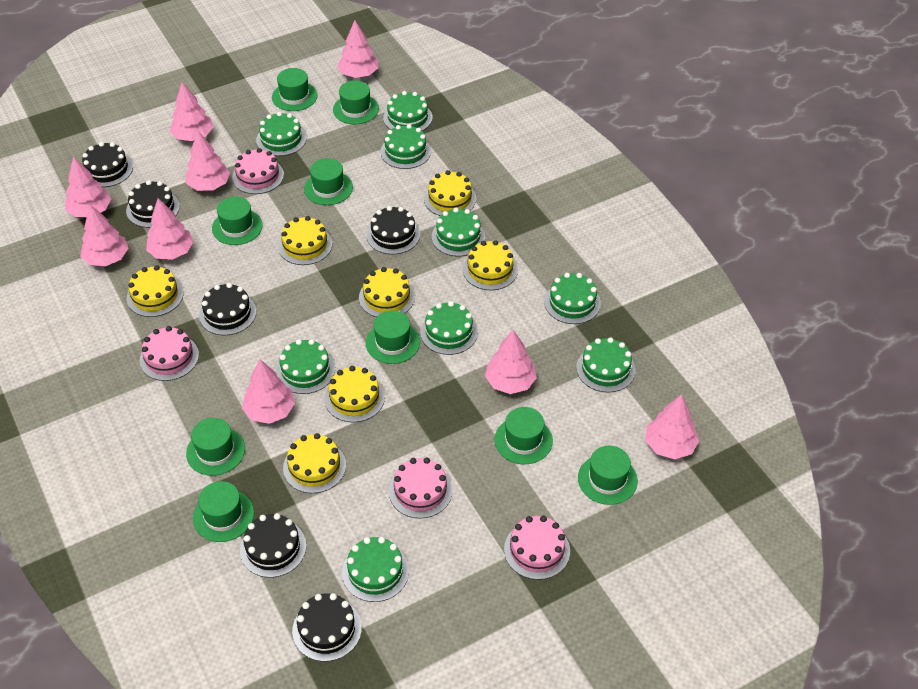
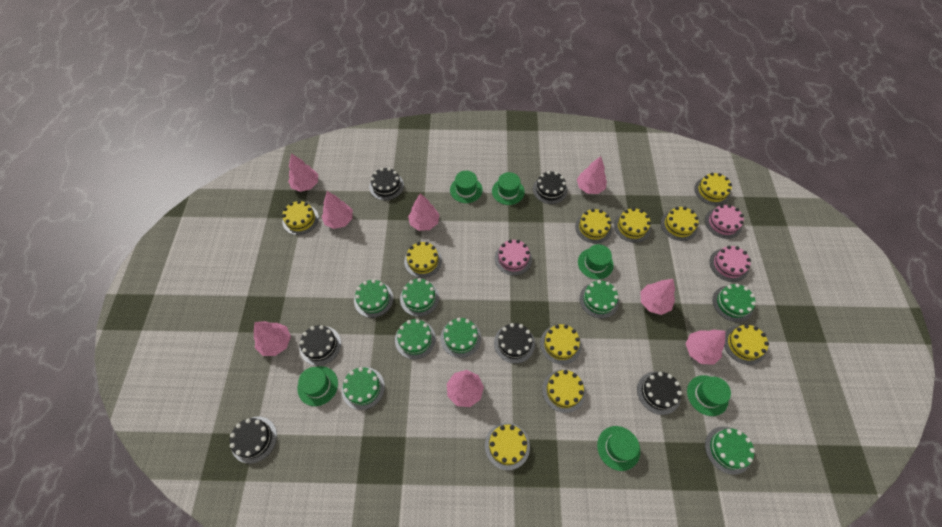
green cake: 9 -> 8
green hat: 9 -> 6
pink cake: 4 -> 3
pink tree: 9 -> 8
yellow cake: 7 -> 10

